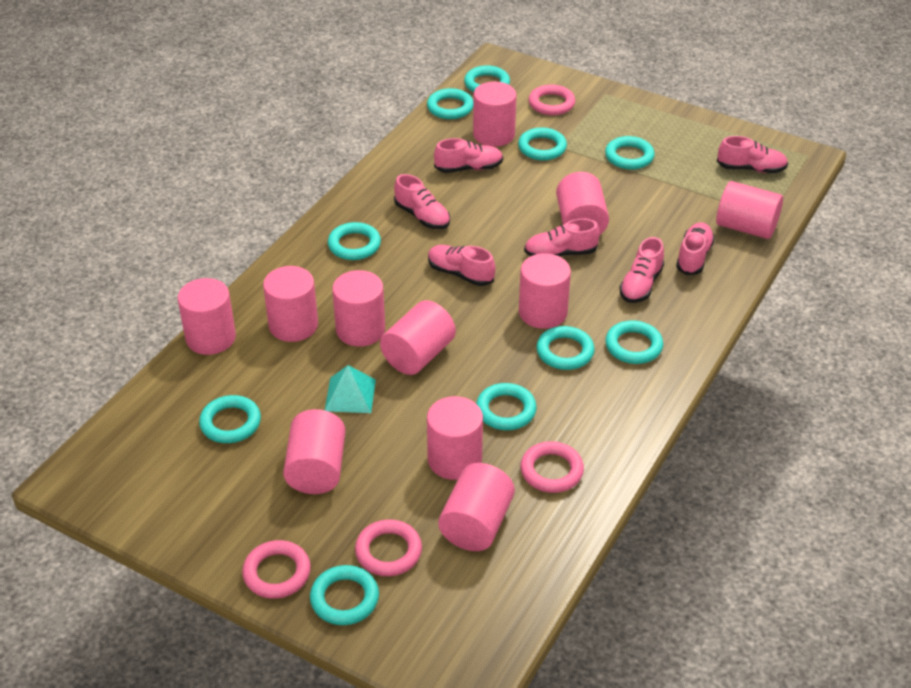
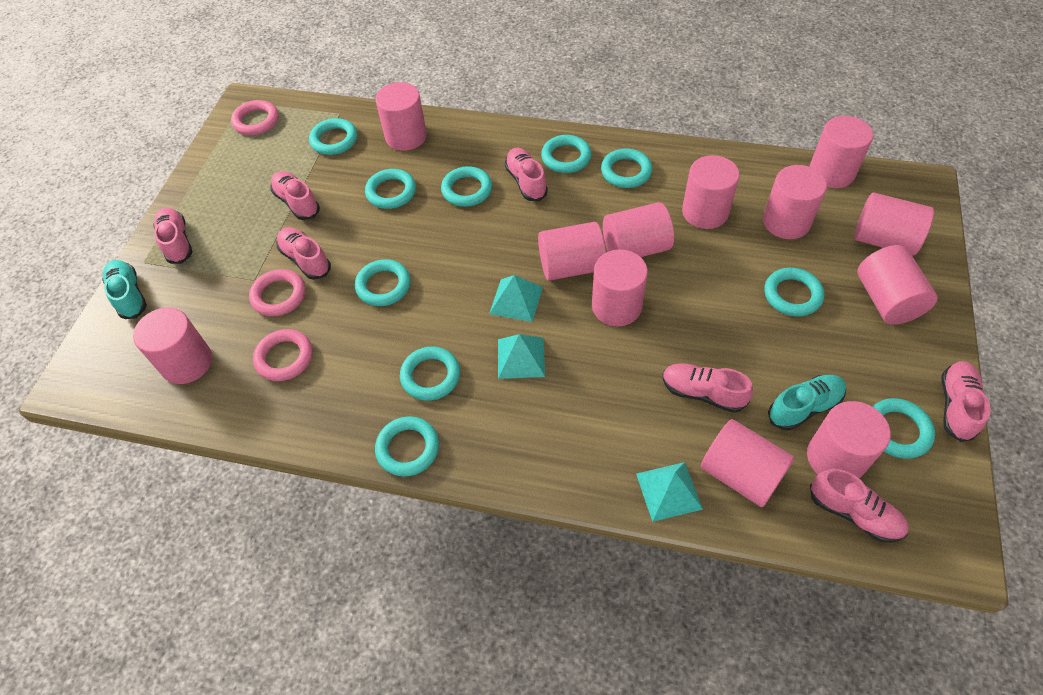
pink cylinder: 11 -> 12
pink ring: 4 -> 3
turquoise pyramid: 1 -> 3
turquoise shoe: 0 -> 2

